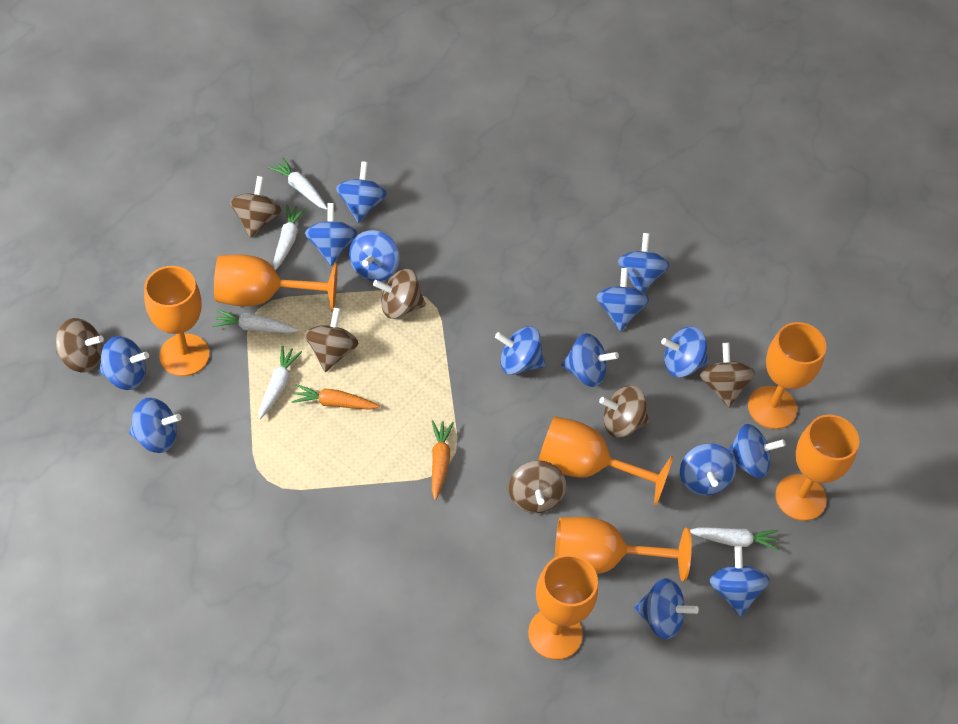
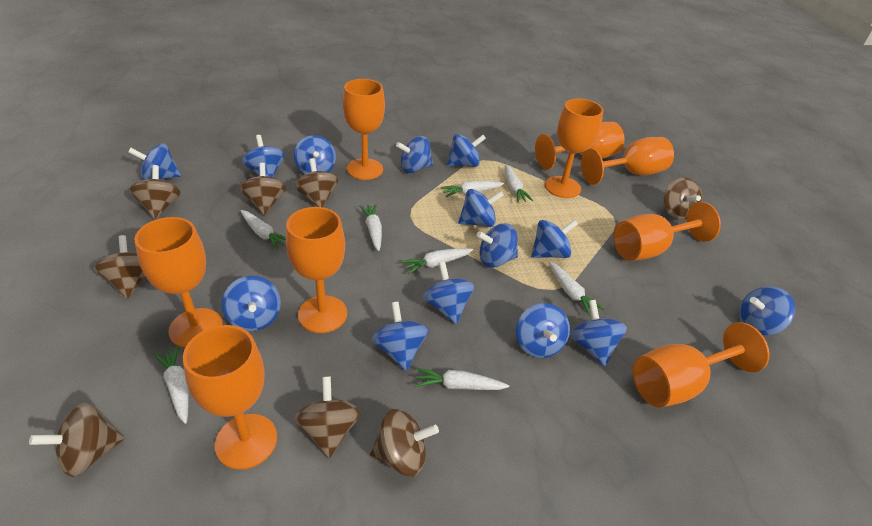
brown spinning top: 7 -> 8
orange carrot: 2 -> 0
orange goblet: 7 -> 9
white carrot: 5 -> 8

